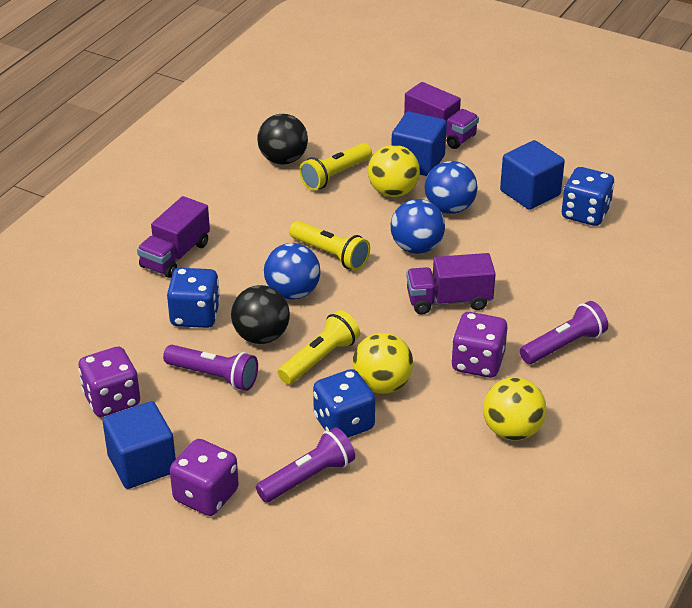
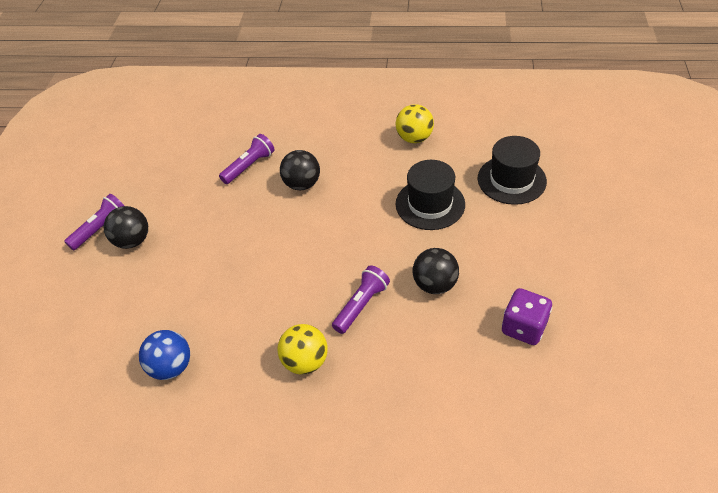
black ball: 2 -> 3
black hat: 0 -> 2
blue ball: 3 -> 1
blue cube: 3 -> 0
blue dice: 3 -> 0
purple dice: 3 -> 1
purple truck: 3 -> 0
yellow ball: 3 -> 2
yellow flashlight: 3 -> 0

